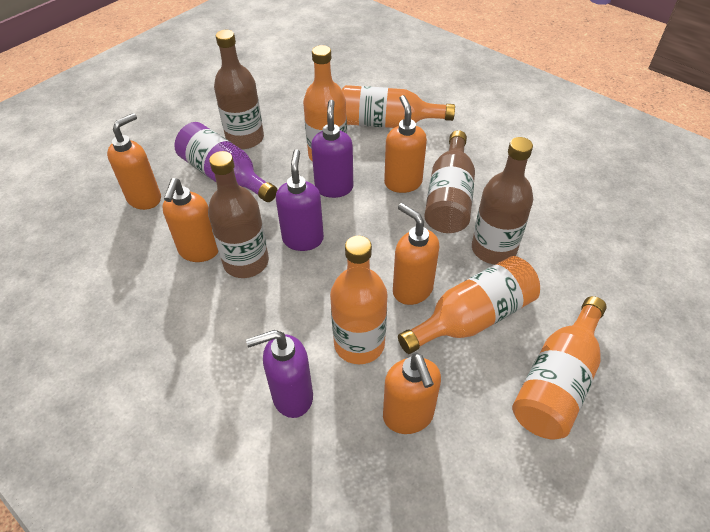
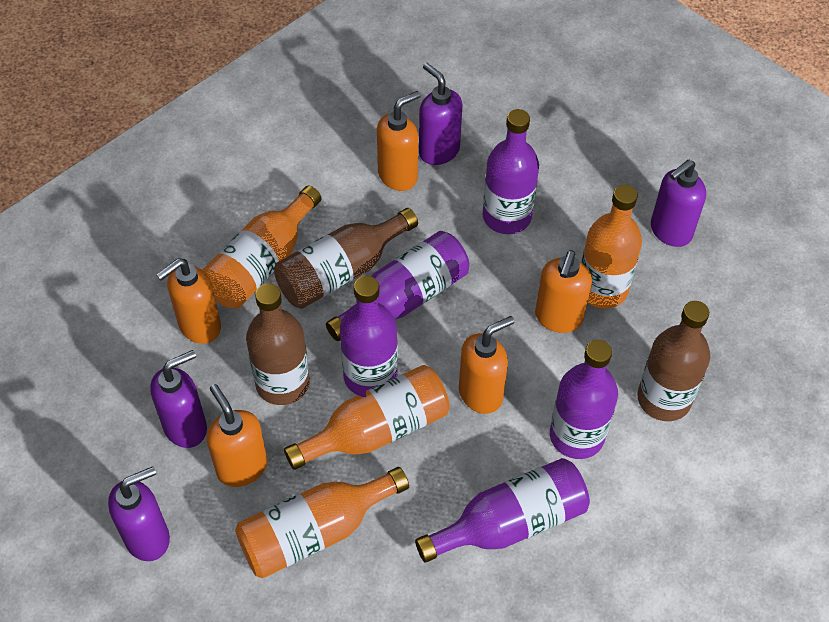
brown bottle: 4 -> 3
orange bottle: 5 -> 4
purple bottle: 1 -> 5
purple soap dispenser: 3 -> 4

